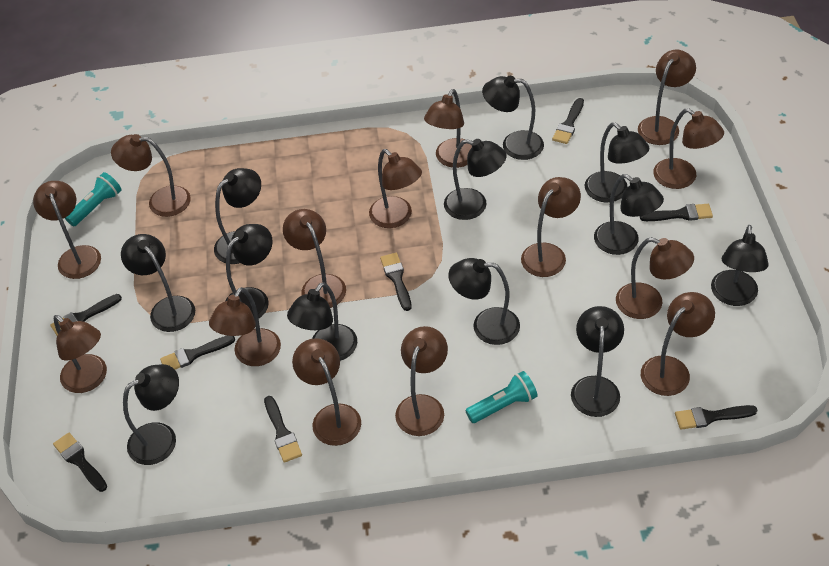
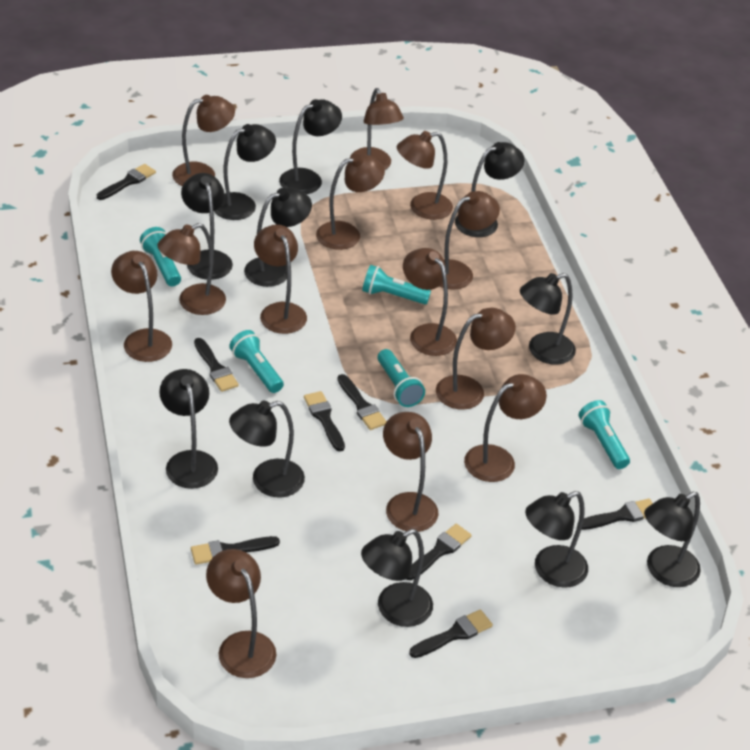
black lamp: 12 -> 11
brown lamp: 14 -> 13
turquoise flashlight: 2 -> 5

